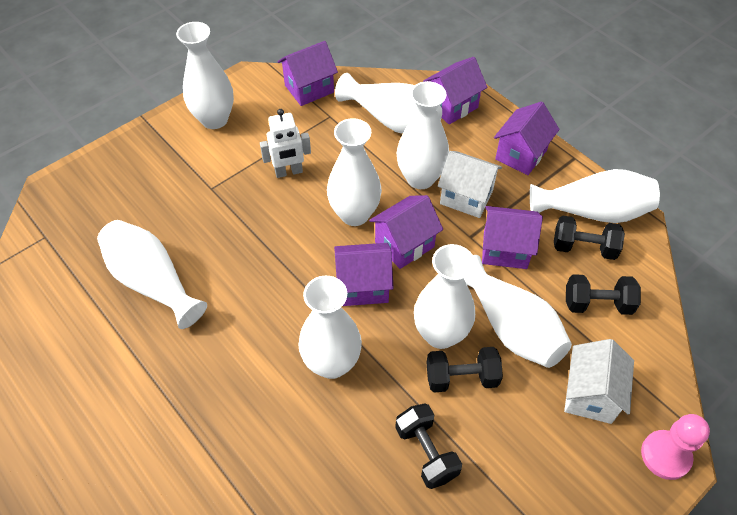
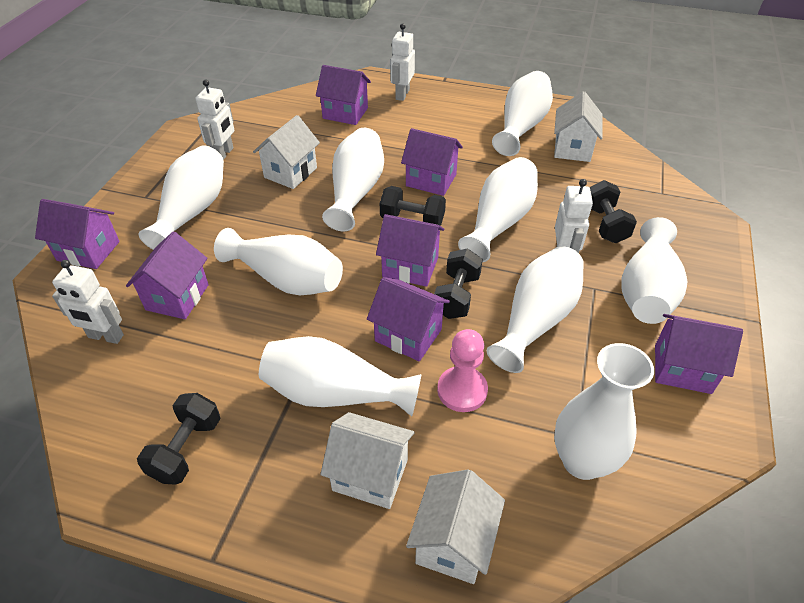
purple house: 6 -> 7
white house: 2 -> 4
white robot: 1 -> 4

